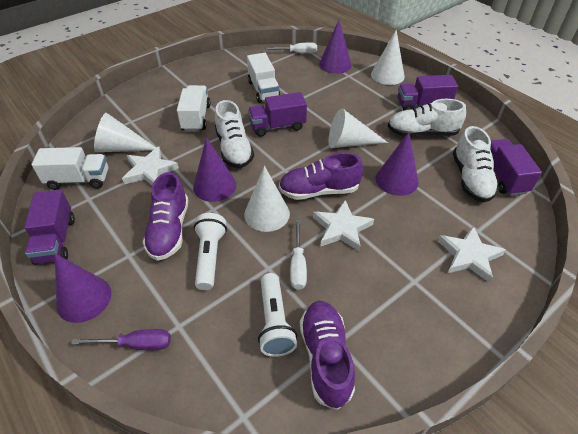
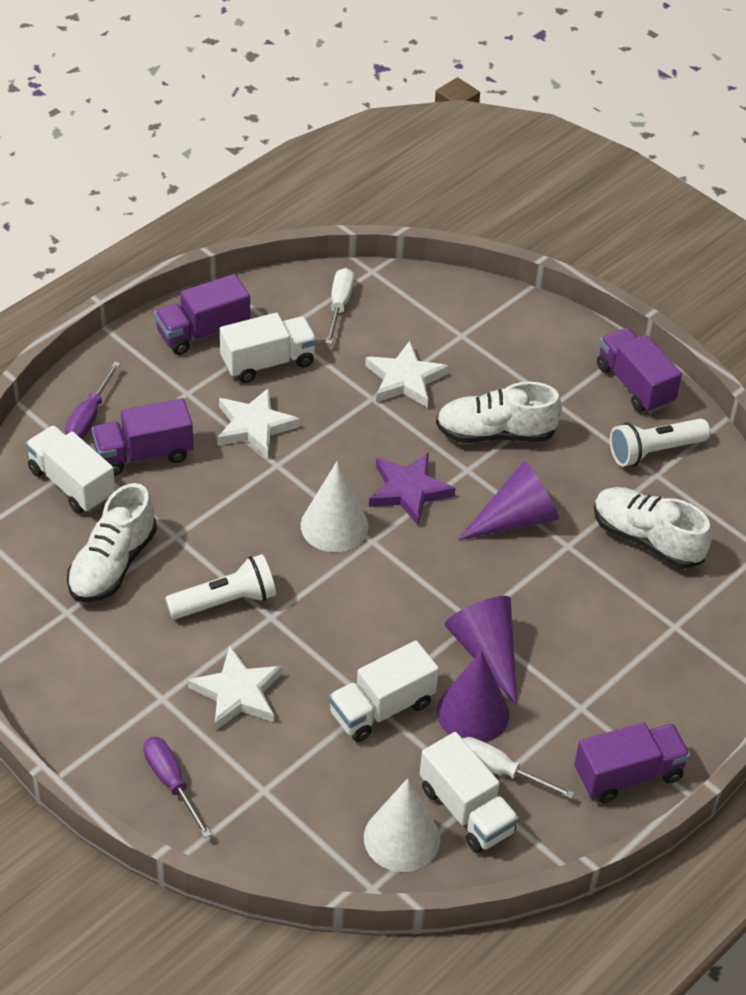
purple cone: 4 -> 3
purple screwdriver: 1 -> 2
purple shoe: 3 -> 0
purple star: 0 -> 1
white cone: 4 -> 2
white truck: 3 -> 4

